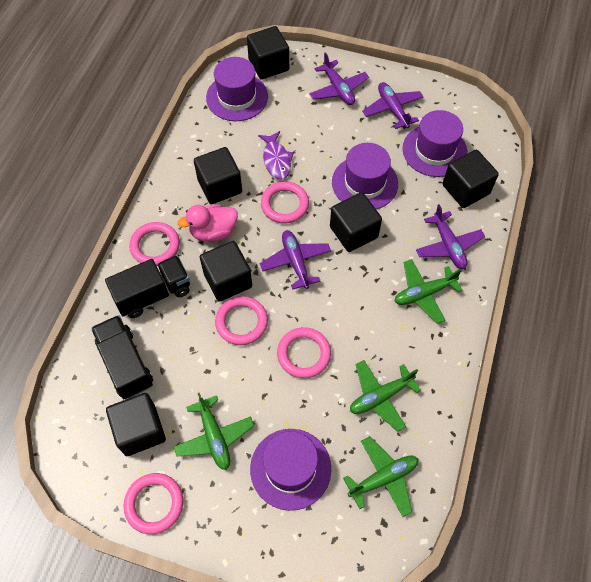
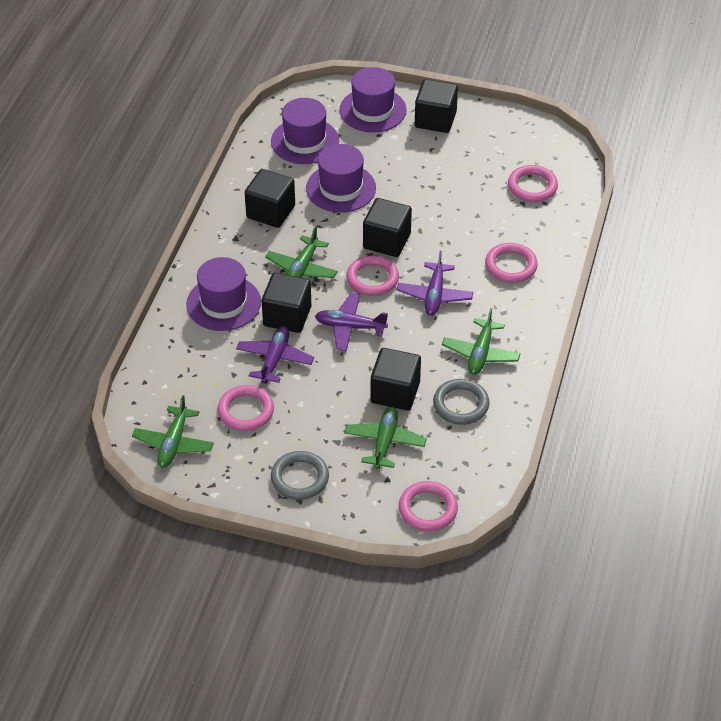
black cube: 6 -> 5
black truck: 2 -> 0
grey ring: 0 -> 2
pink duck: 1 -> 0
purple fish: 1 -> 0
purple plane: 4 -> 3

